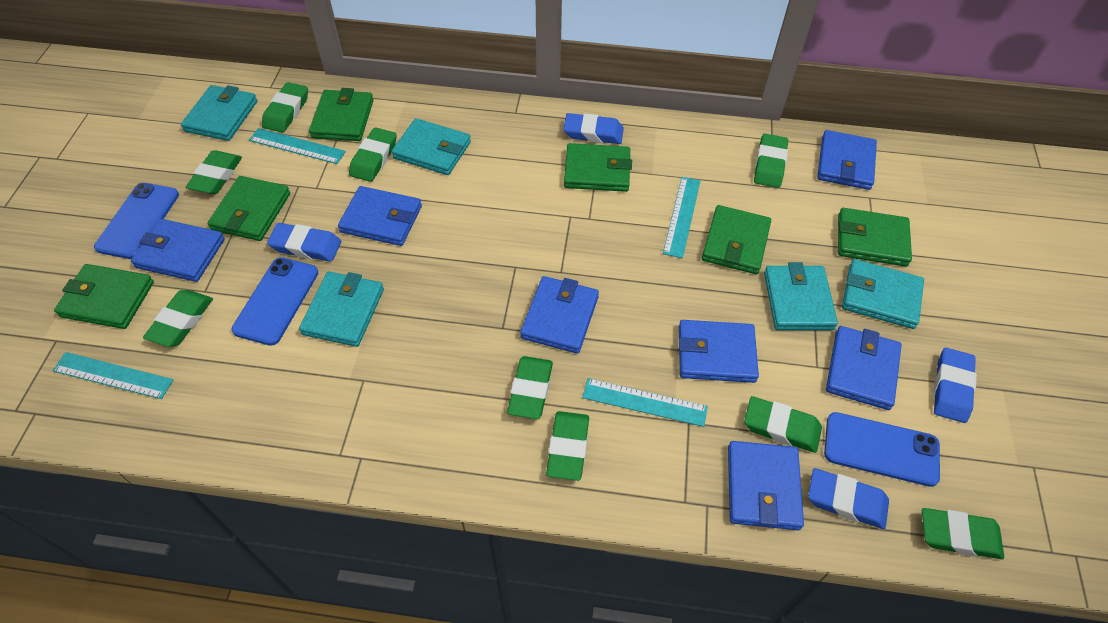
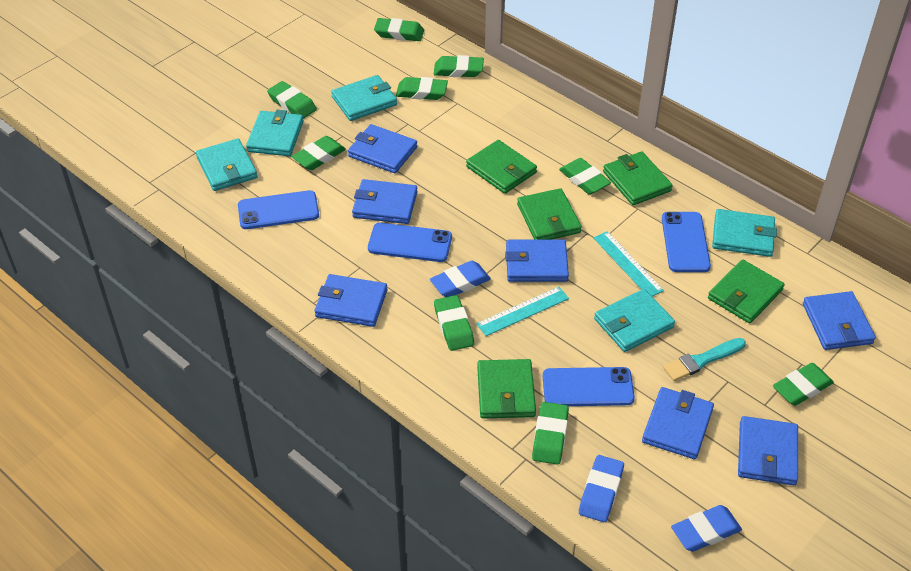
blue eraser: 4 -> 3
blue phone: 3 -> 4
green wallet: 6 -> 5
turquoise brush: 0 -> 1
turquoise ruler: 4 -> 2

